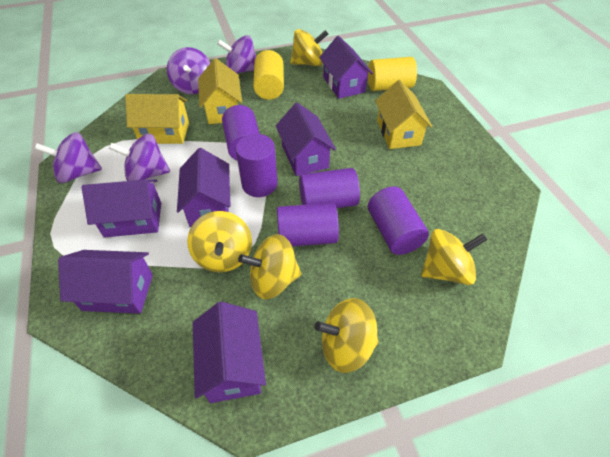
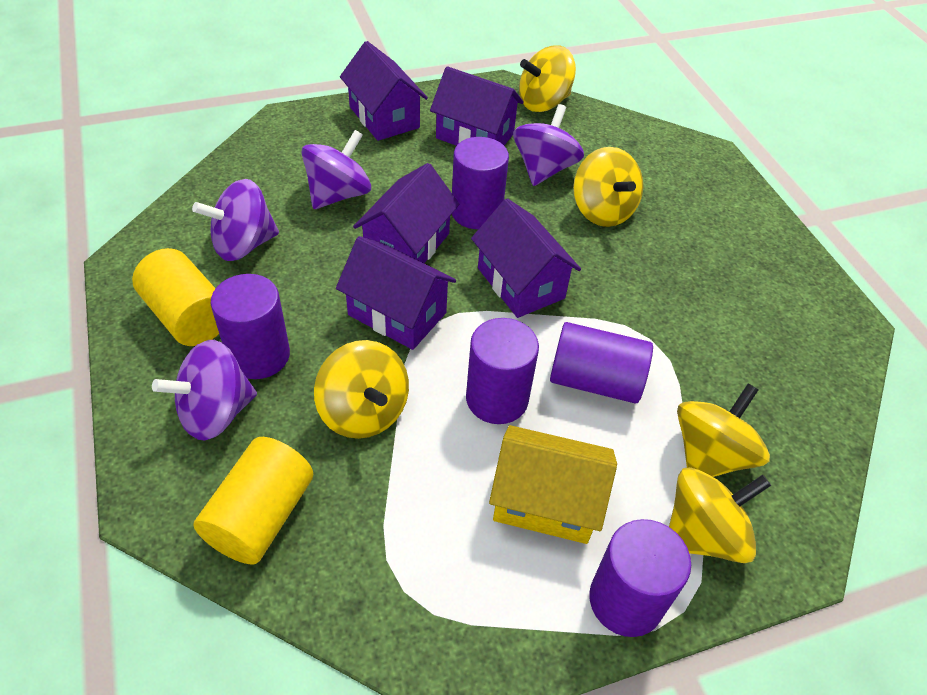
purple house: 6 -> 5
yellow house: 3 -> 1

